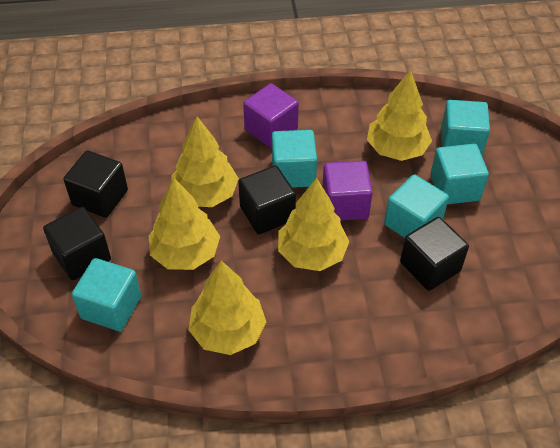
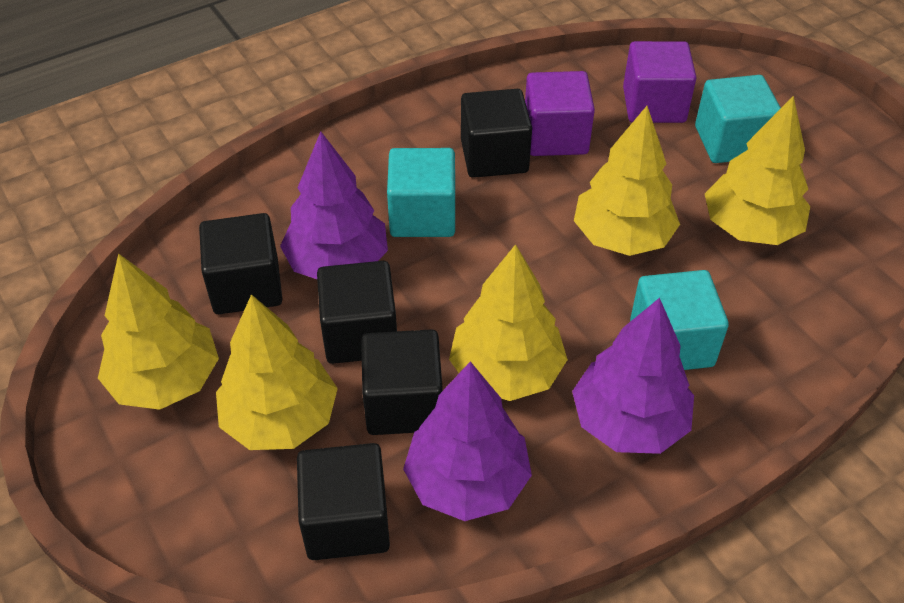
black cube: 4 -> 5
purple tree: 0 -> 3
turquoise cube: 5 -> 3

